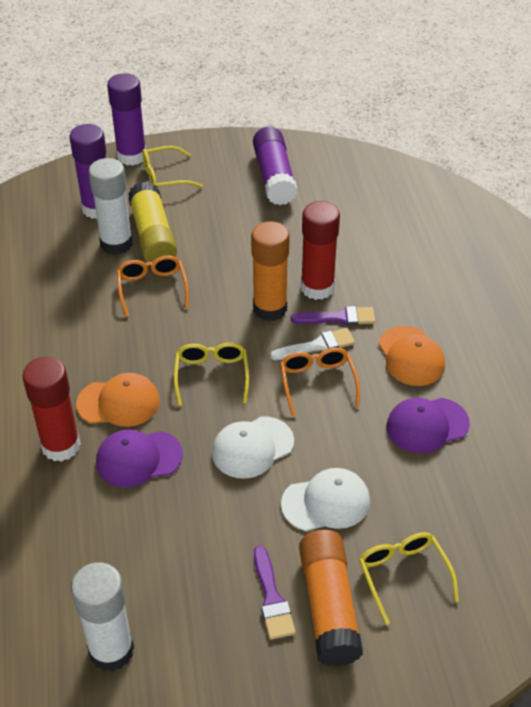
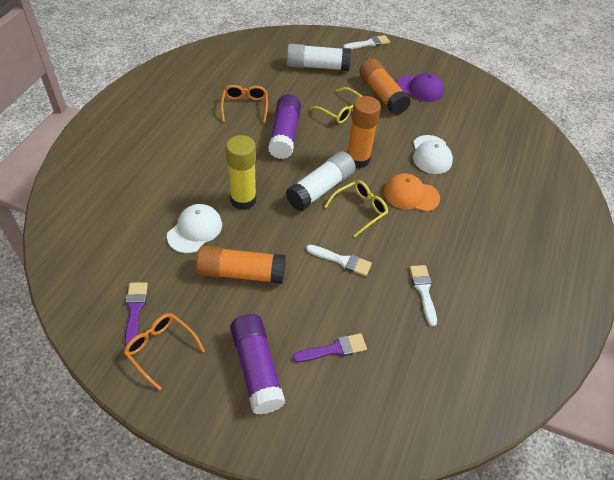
orange cap: 2 -> 1
orange glue stick: 2 -> 3
purple cap: 2 -> 1
purple glue stick: 3 -> 2
red glue stick: 2 -> 0
white brush: 1 -> 3
yellow glasses: 3 -> 2

